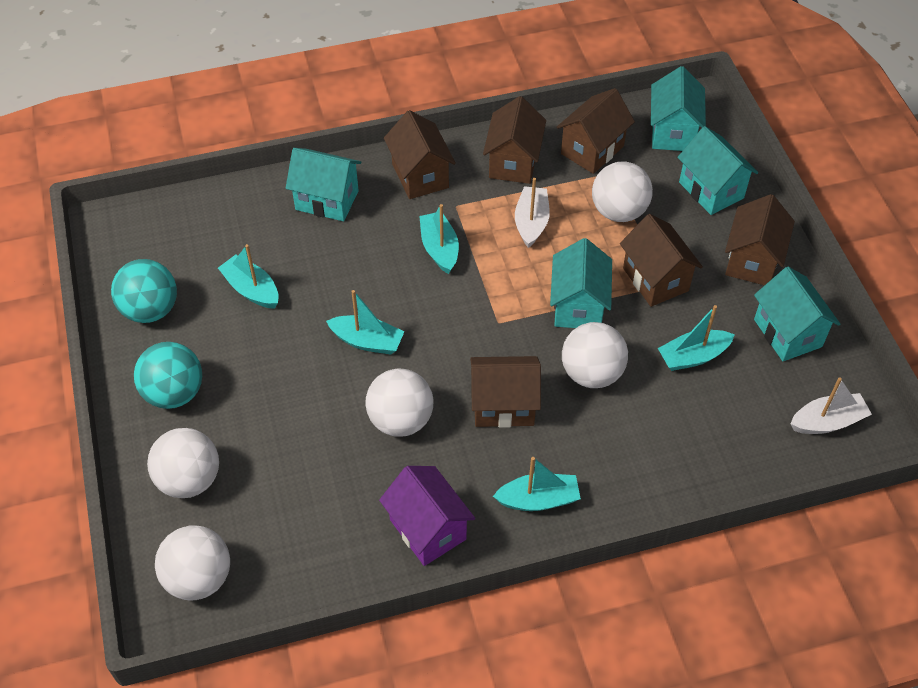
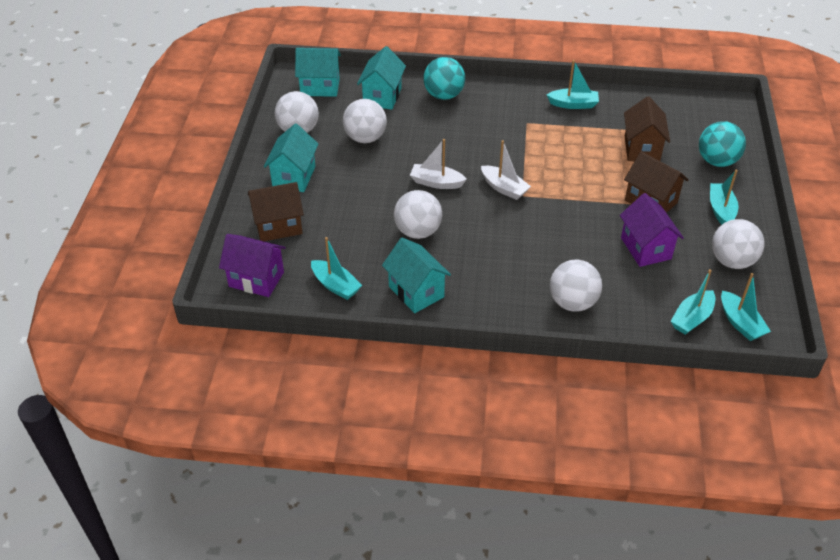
brown house: 6 -> 3
purple house: 1 -> 2
turquoise house: 5 -> 4

